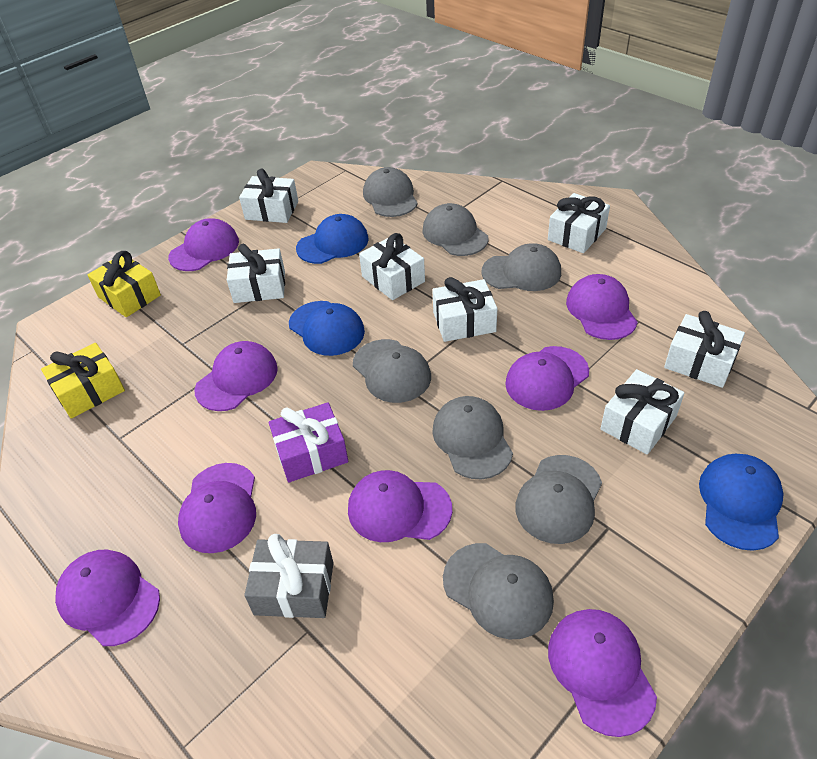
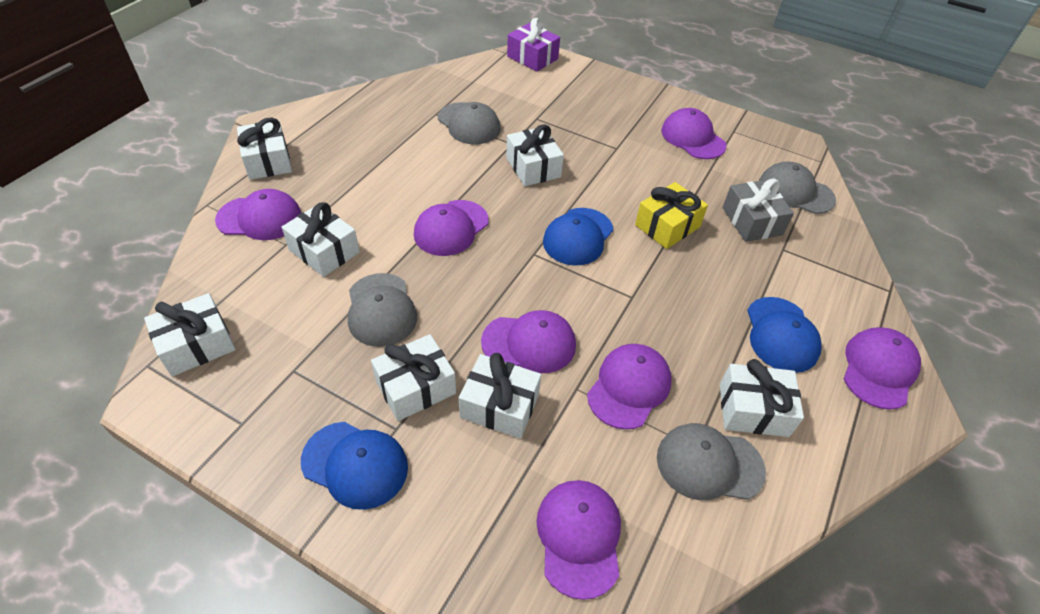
grey cap: 7 -> 4
purple cap: 8 -> 7
yellow gift: 2 -> 1

